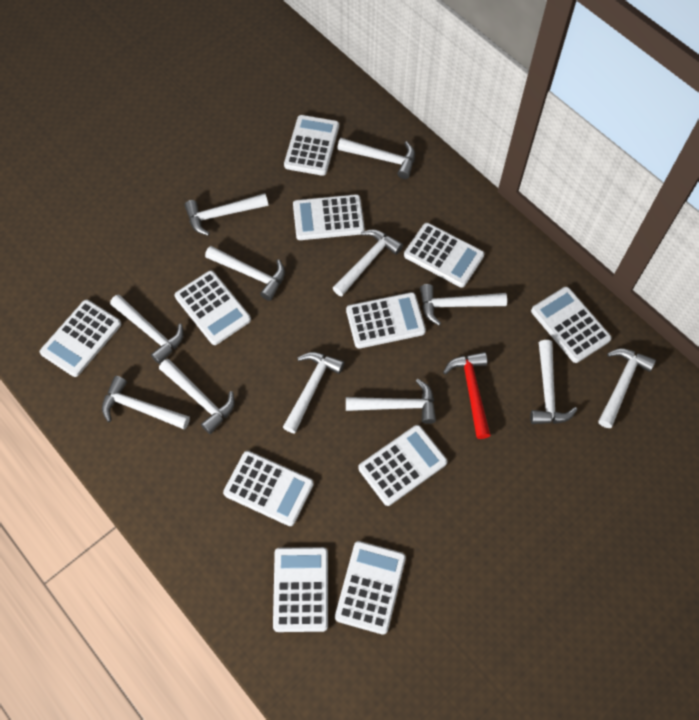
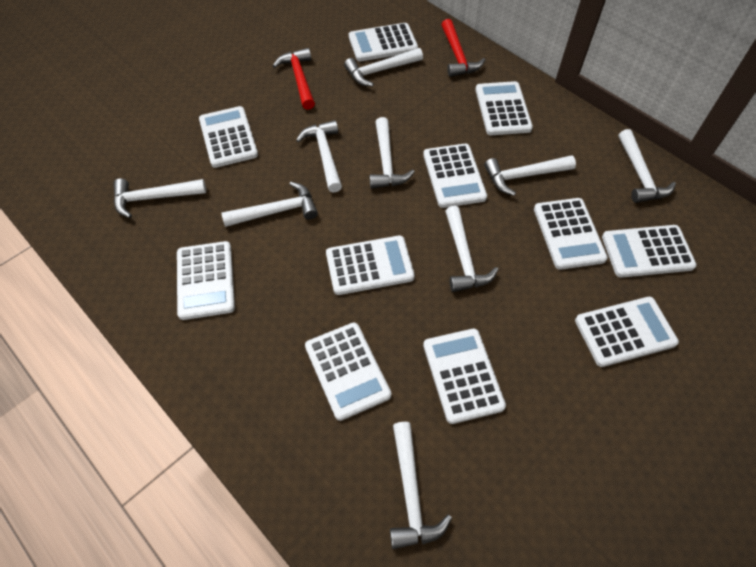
red hammer: 1 -> 2
white hammer: 12 -> 9

